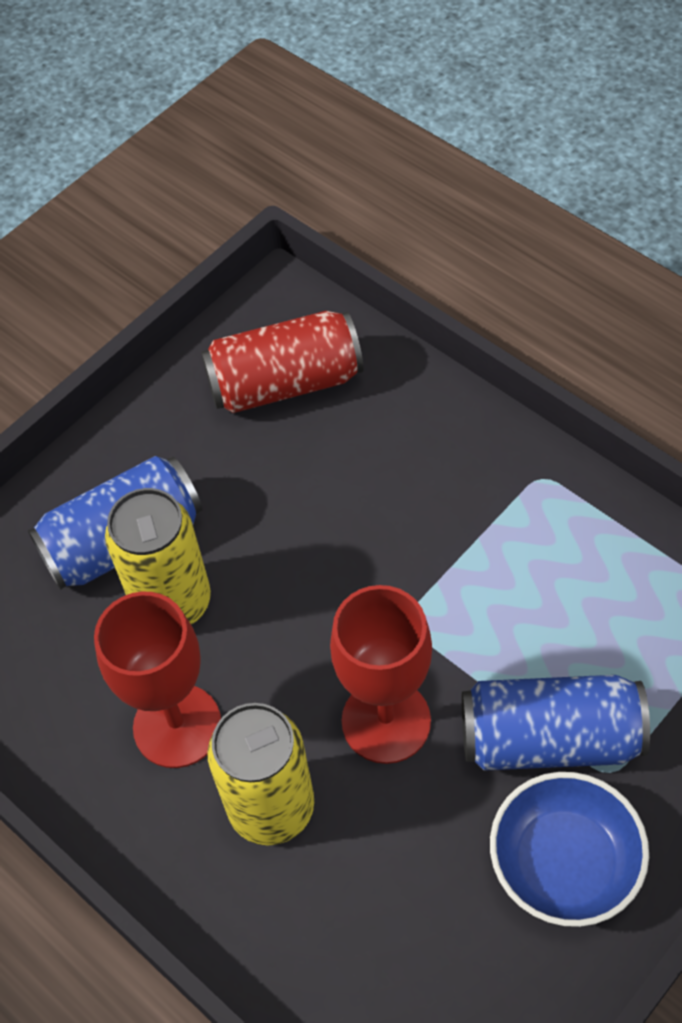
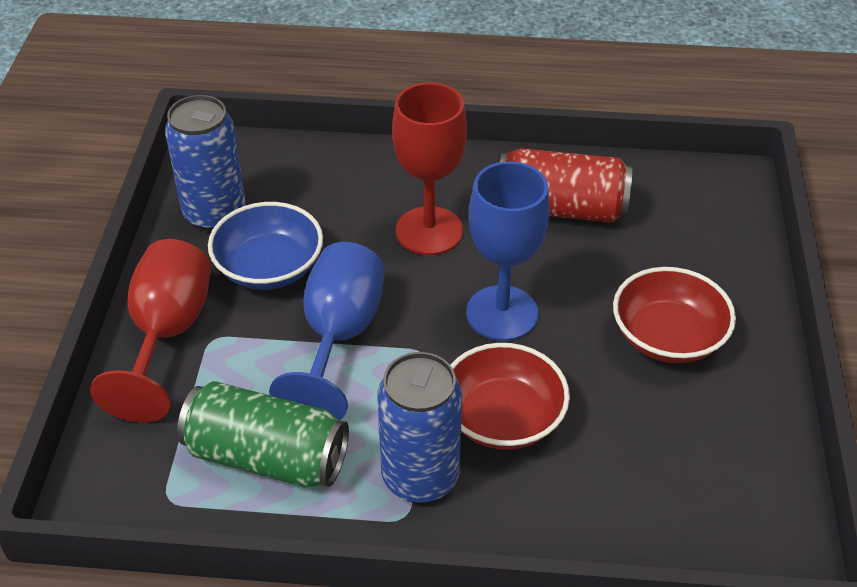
blue goblet: 0 -> 2
green can: 0 -> 1
red bowl: 0 -> 2
yellow can: 2 -> 0

